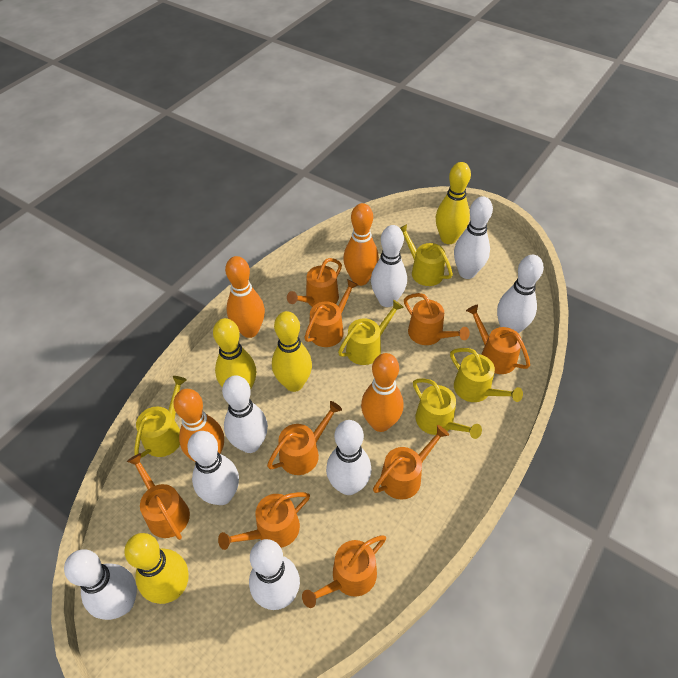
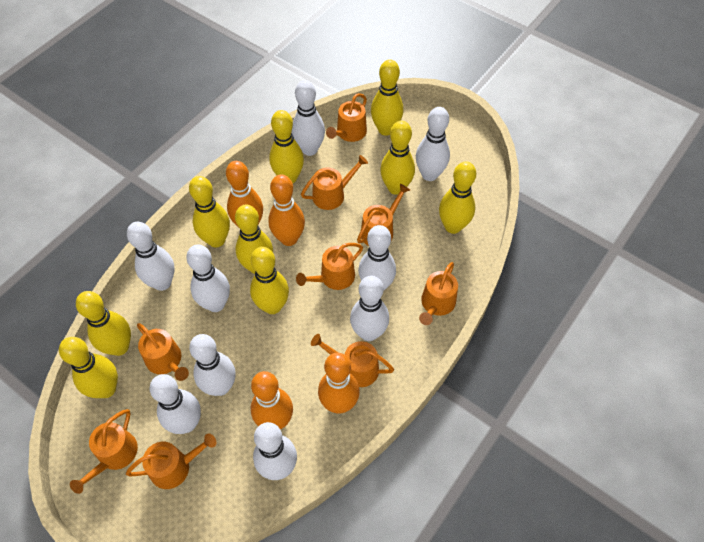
white bowling pin: 8 -> 9
yellow bowling pin: 4 -> 9
yellow watering can: 5 -> 0

